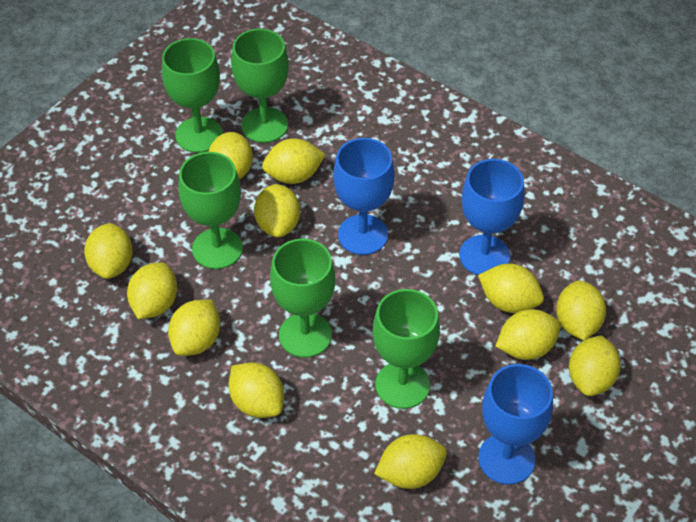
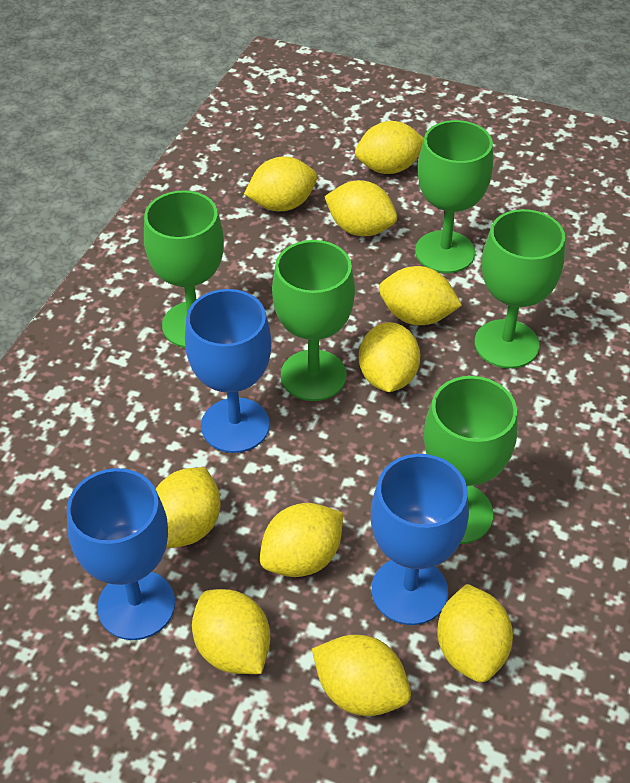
yellow lemon: 12 -> 10

